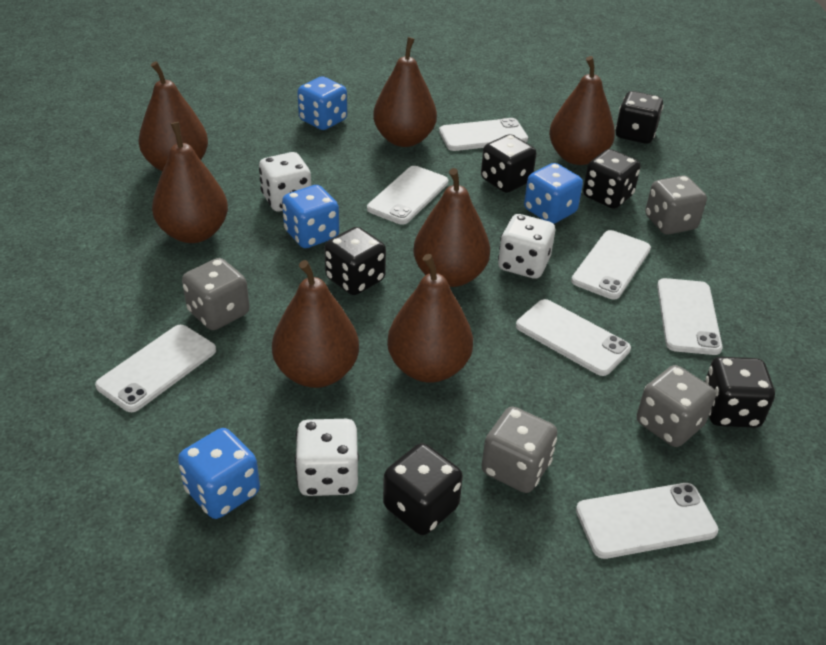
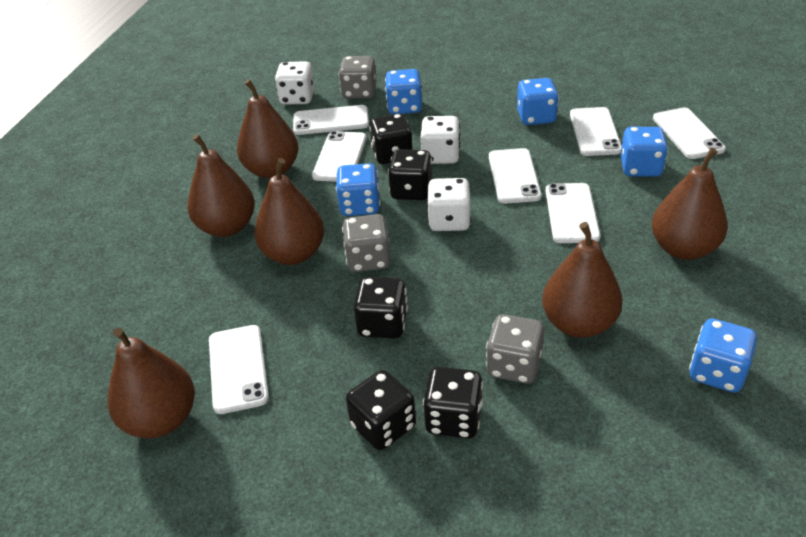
black dice: 6 -> 5
blue dice: 4 -> 5
brown pear: 7 -> 6
grey dice: 4 -> 3

